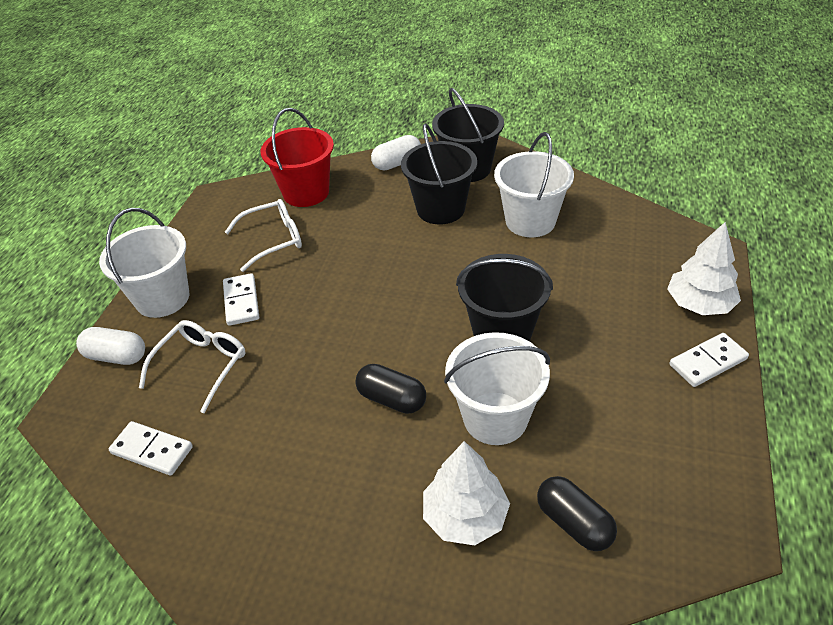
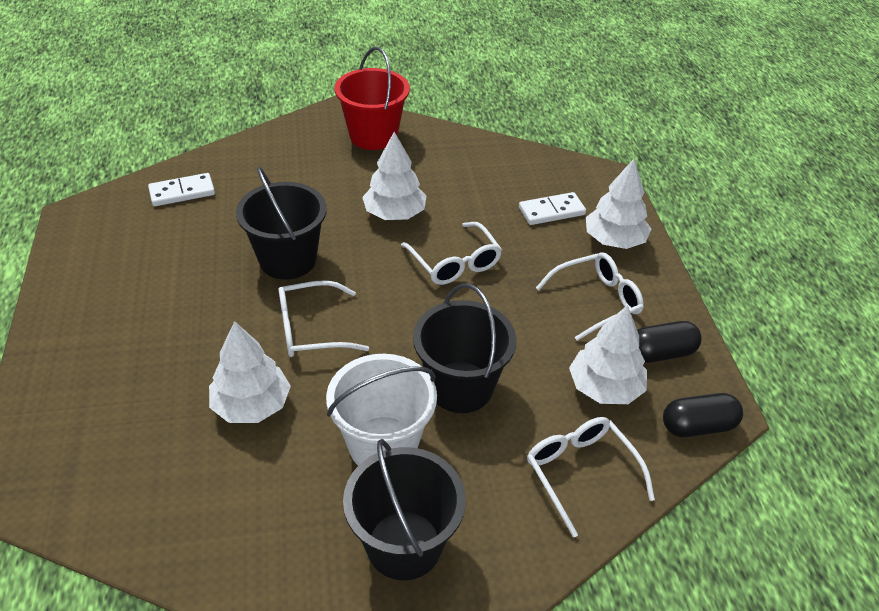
white bucket: 3 -> 1
white capsule: 2 -> 0
white domino: 3 -> 2
white glasses: 2 -> 4
white tree: 2 -> 4

